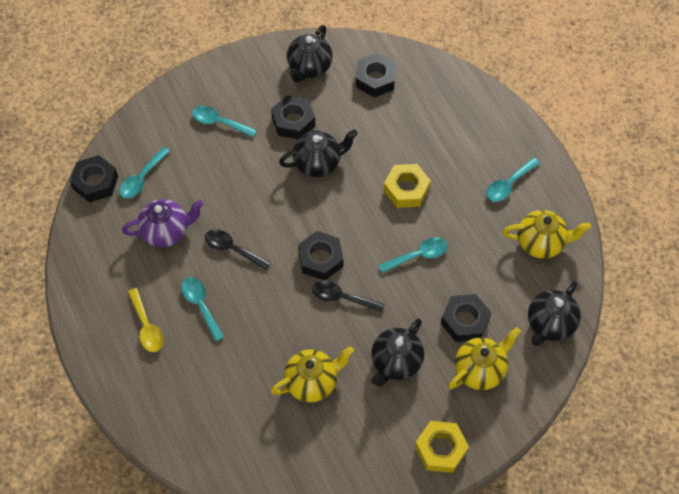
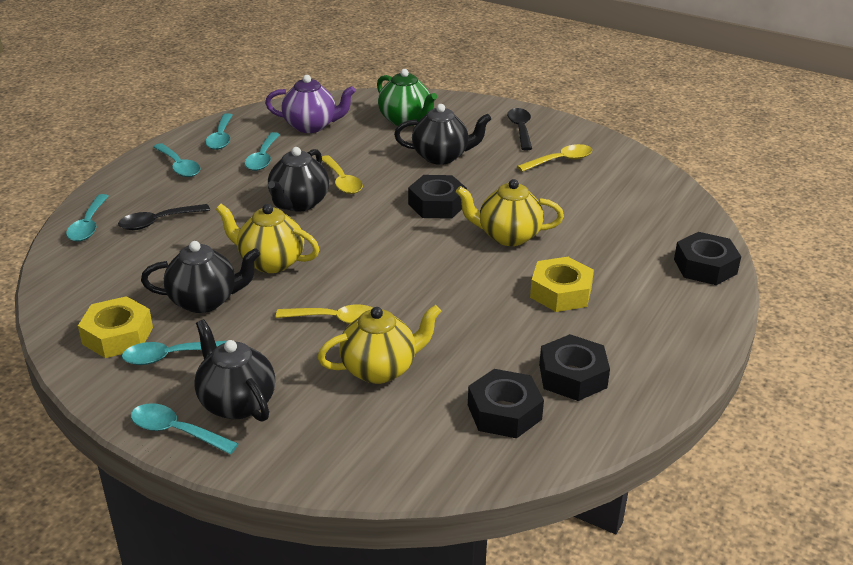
black nut: 5 -> 4
green teapot: 0 -> 1
turquoise spoon: 5 -> 6
yellow spoon: 1 -> 3

